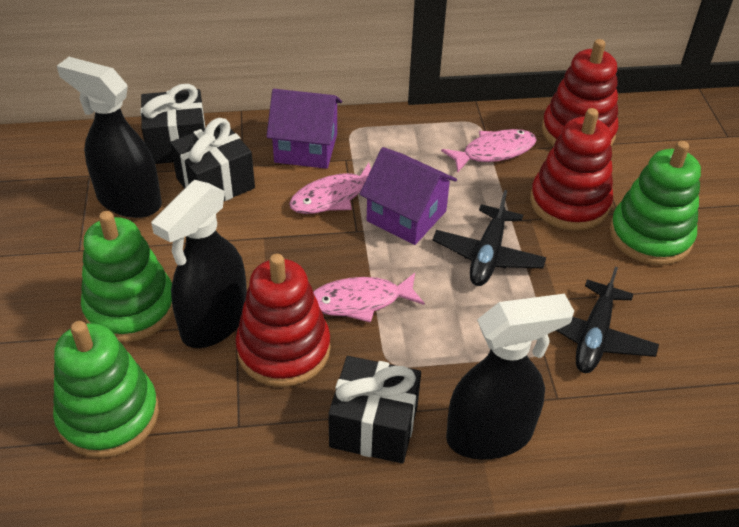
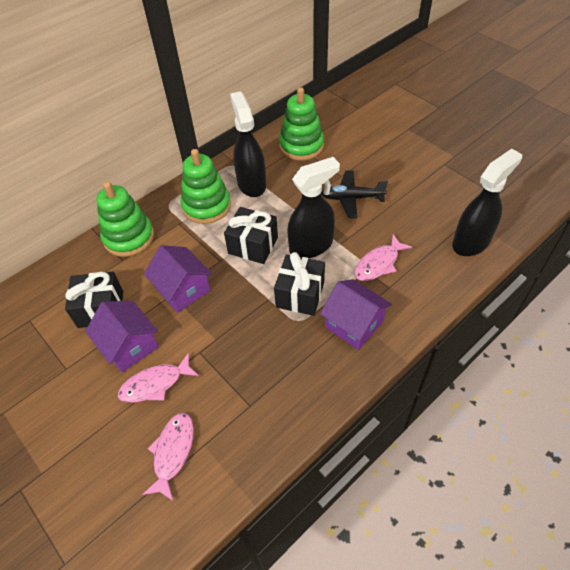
black plane: 2 -> 1
purple house: 2 -> 3
red stacking toy: 3 -> 0

